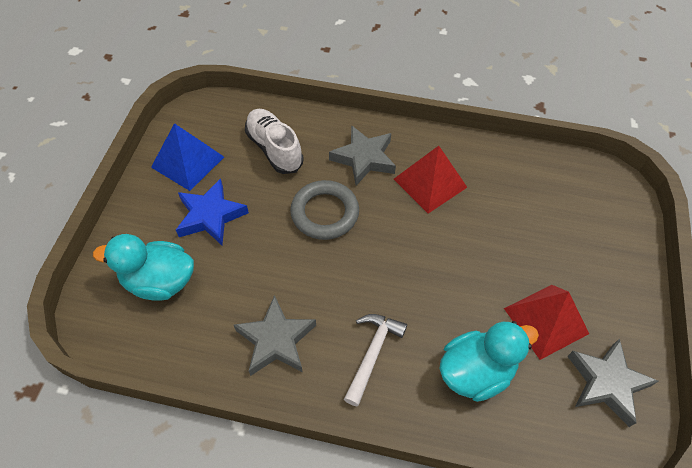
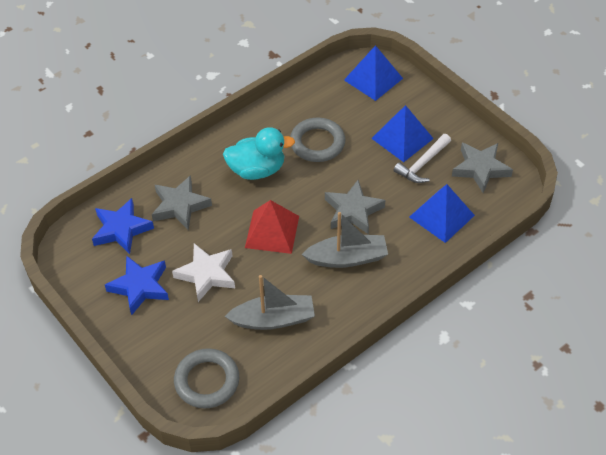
blue pyramid: 1 -> 3
blue star: 1 -> 2
grey boat: 0 -> 2
grey ring: 1 -> 2
red pyramid: 2 -> 1
turquoise duck: 2 -> 1
white shoe: 1 -> 0
white star: 0 -> 1

